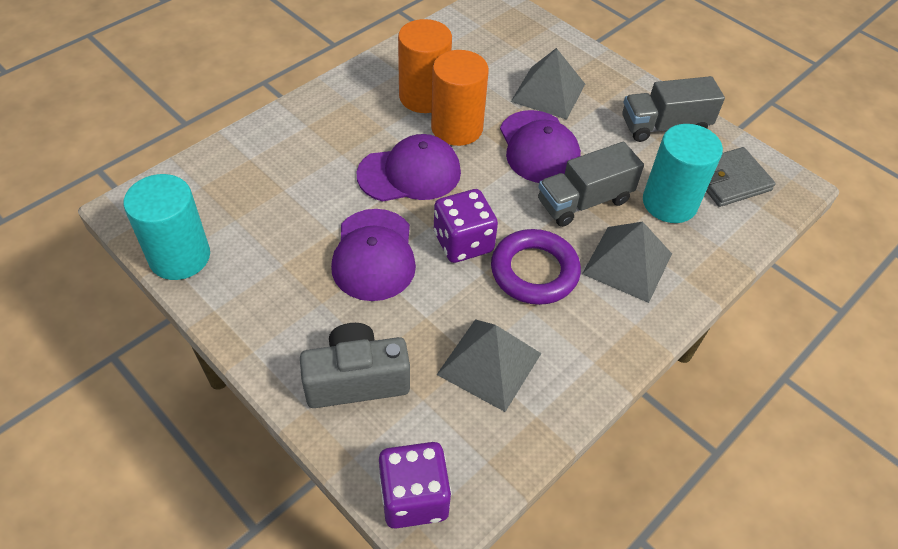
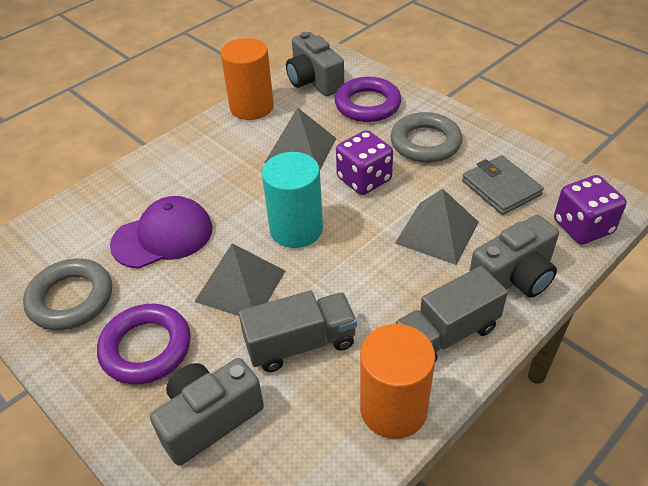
grey camera: 1 -> 3
grey ring: 0 -> 2
purple cap: 3 -> 1
purple ring: 1 -> 2
turquoise cylinder: 2 -> 1

